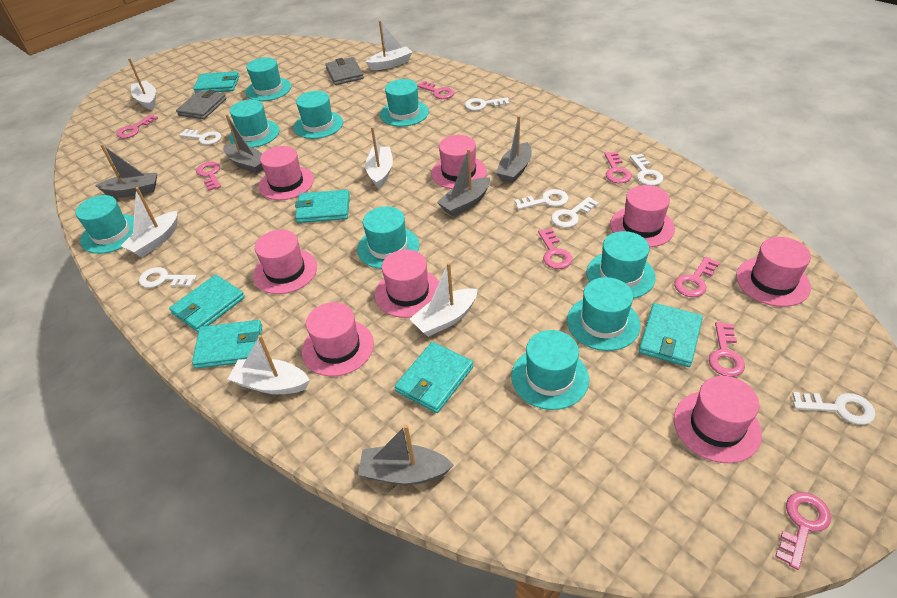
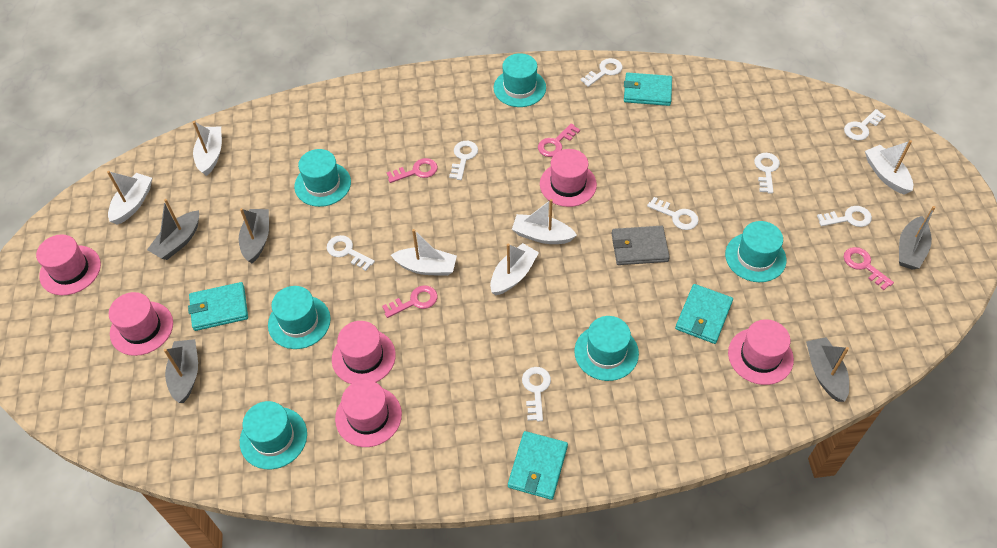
grey wallet: 2 -> 1
pink hat: 8 -> 6
pink key: 8 -> 4
turquoise hat: 9 -> 6
turquoise wallet: 6 -> 4
white key: 7 -> 8

